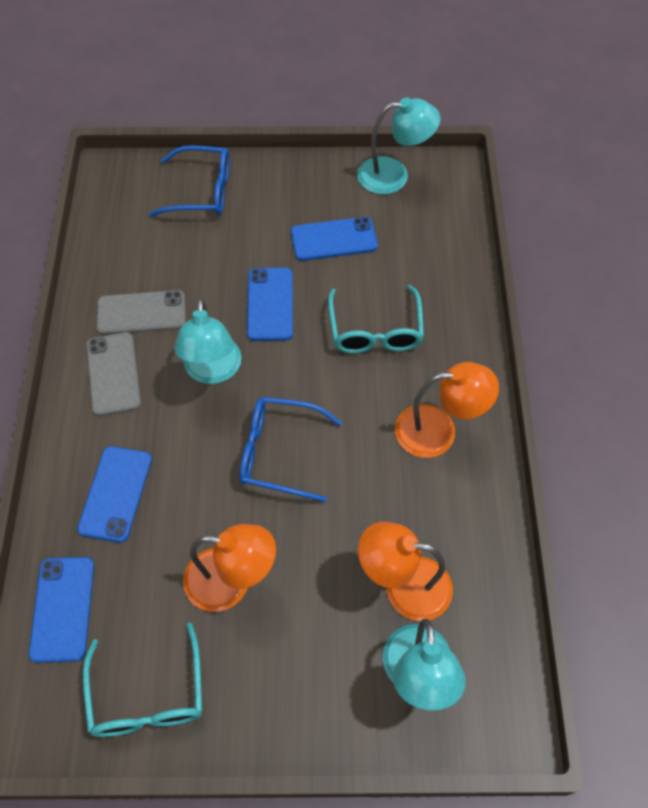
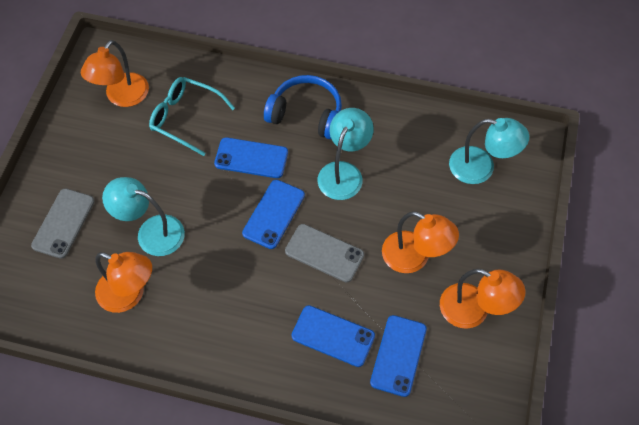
blue glasses: 2 -> 0
blue headphones: 0 -> 1
orange lamp: 3 -> 4
turquoise glasses: 2 -> 1

